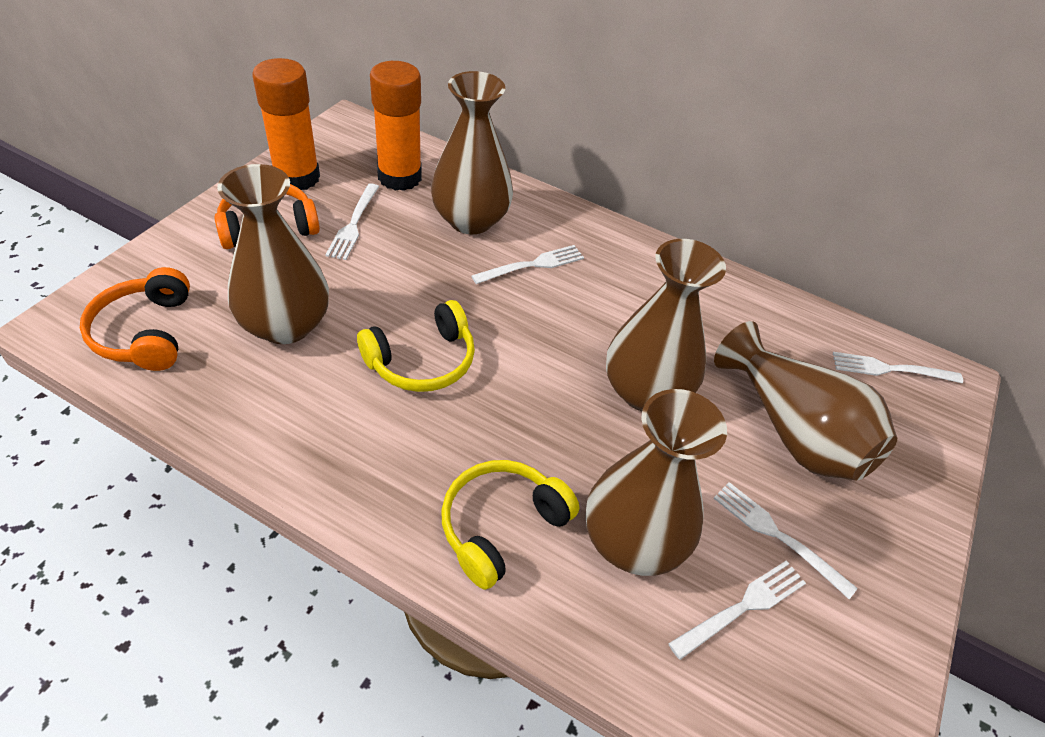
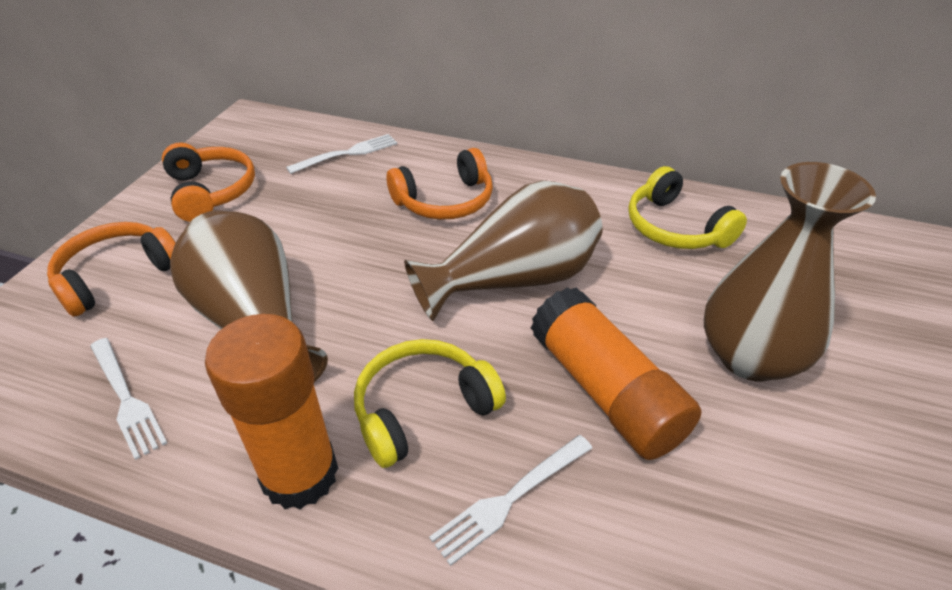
brown vase: 5 -> 3
orange headphones: 2 -> 3
white fork: 5 -> 3

